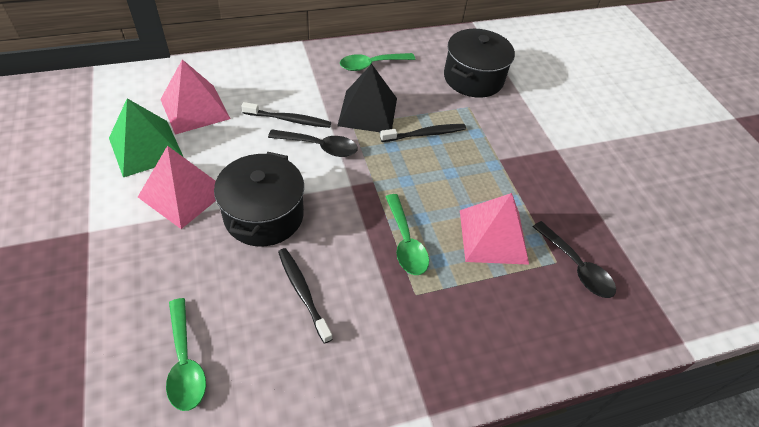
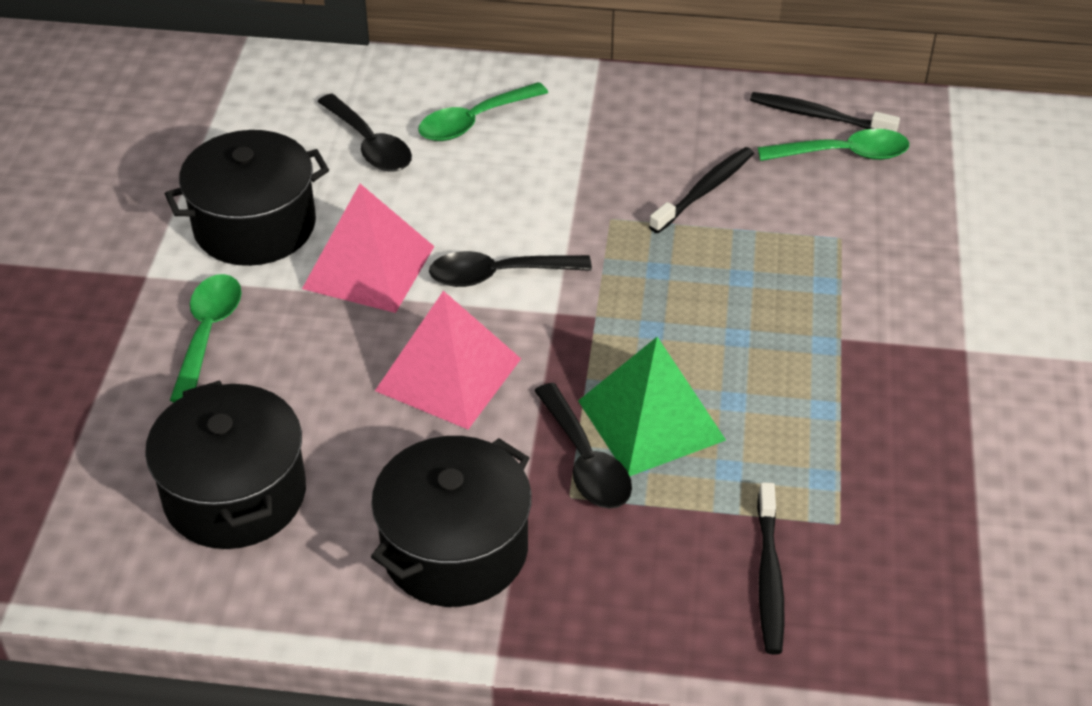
black pot: 2 -> 3
black pyramid: 1 -> 0
black spoon: 2 -> 3
pink pyramid: 3 -> 2

